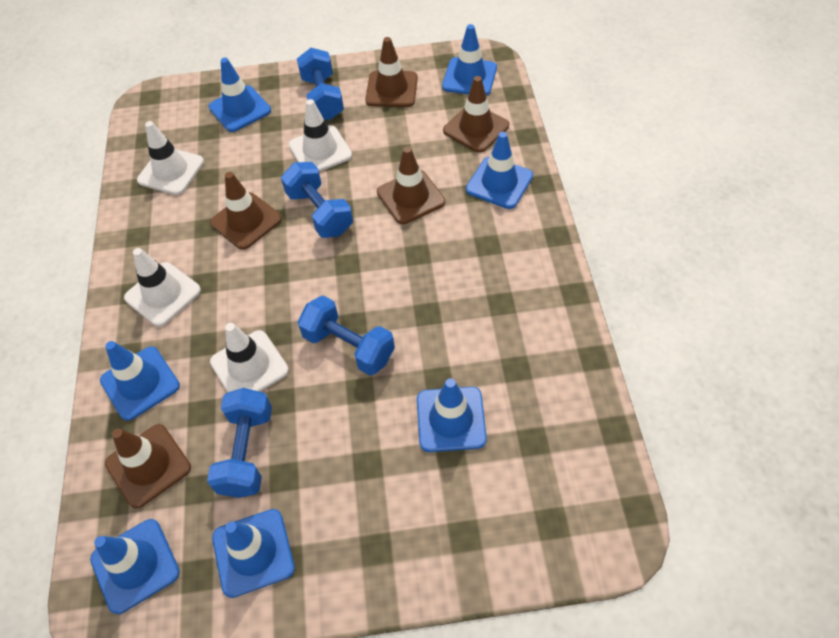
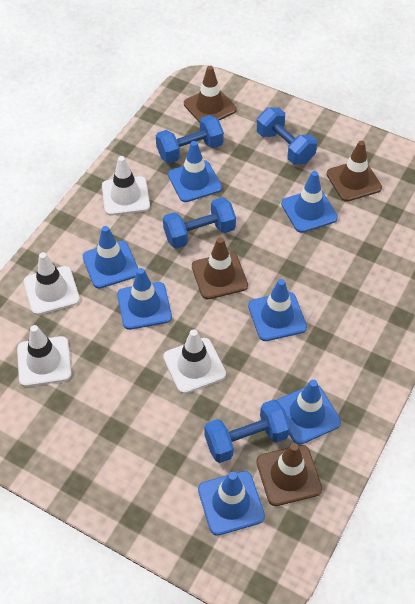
brown traffic cone: 5 -> 4

